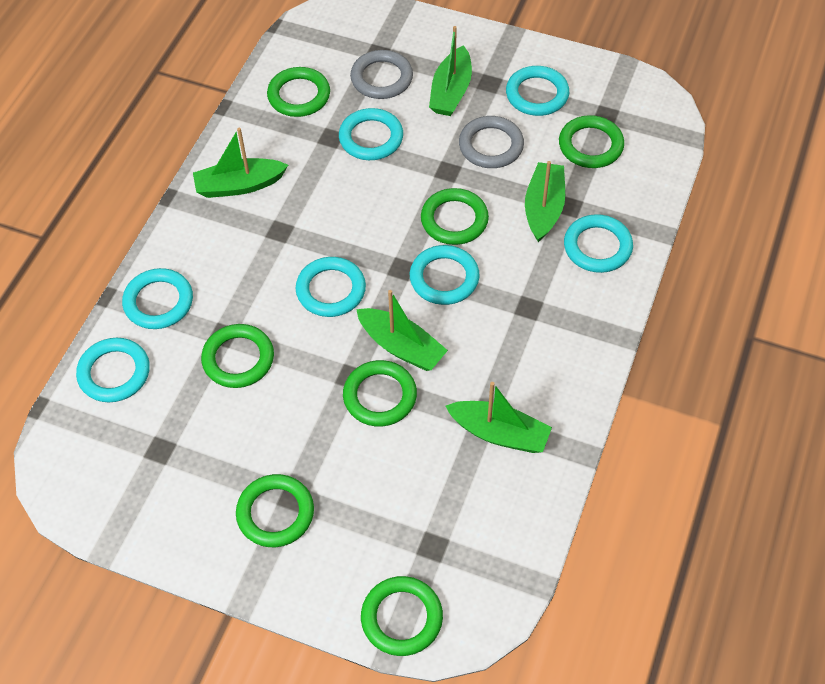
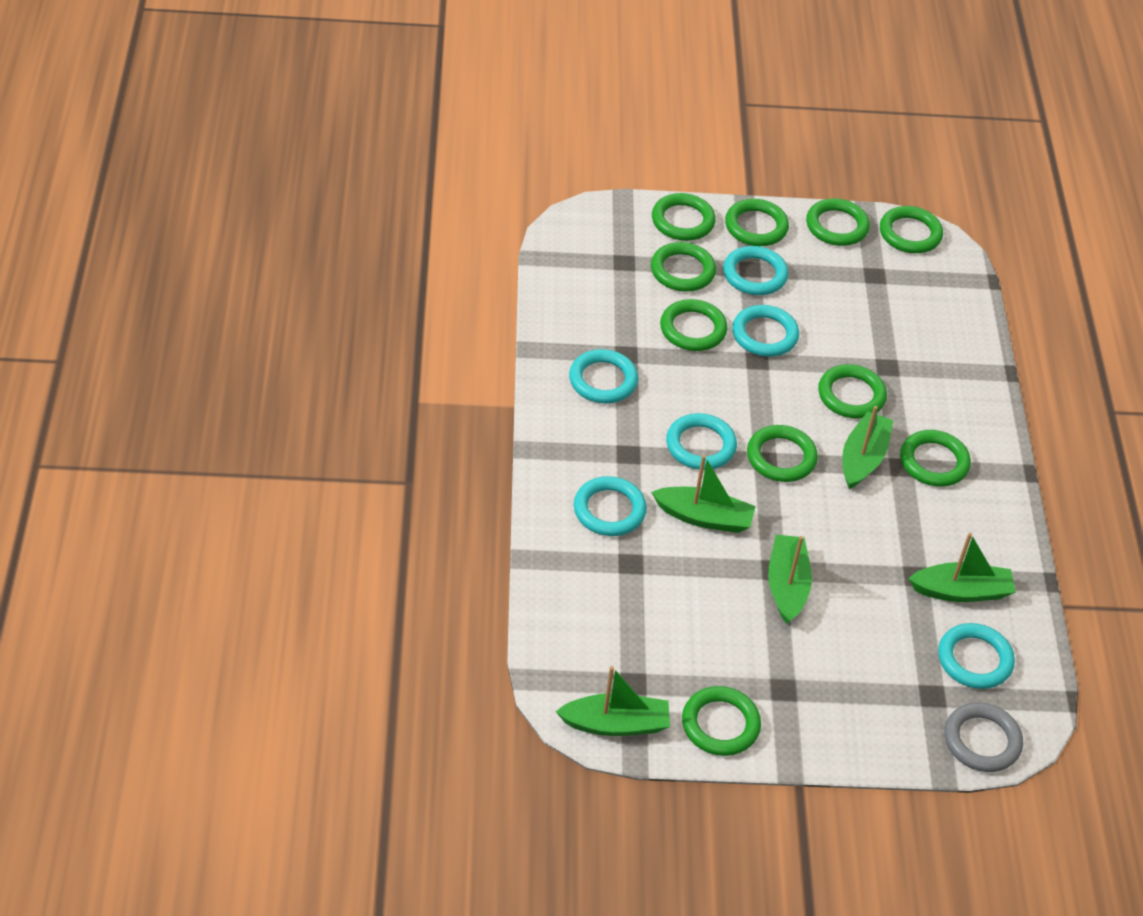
green ring: 7 -> 10
grey ring: 2 -> 1
turquoise ring: 7 -> 6

